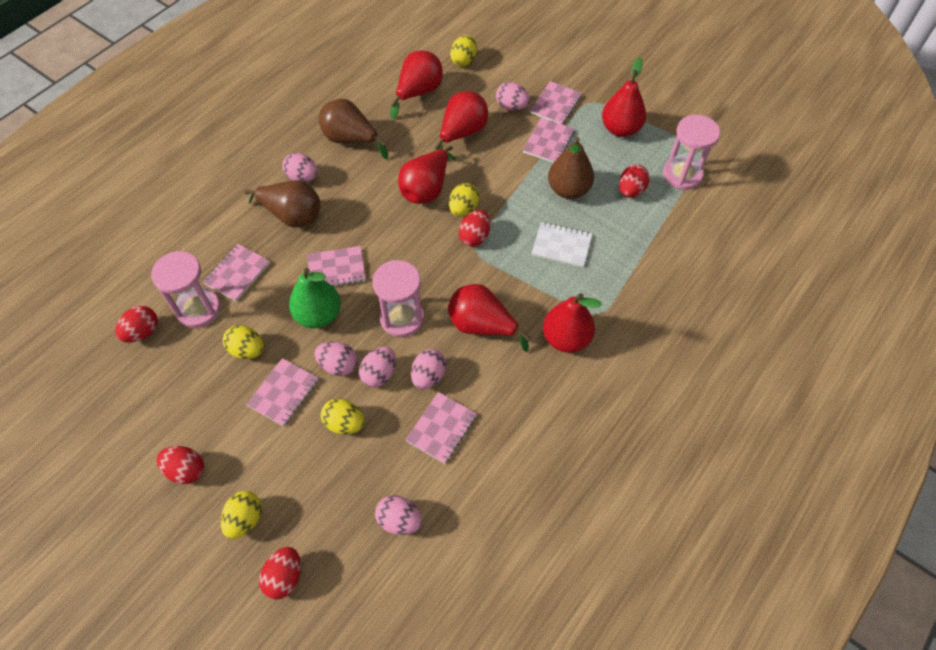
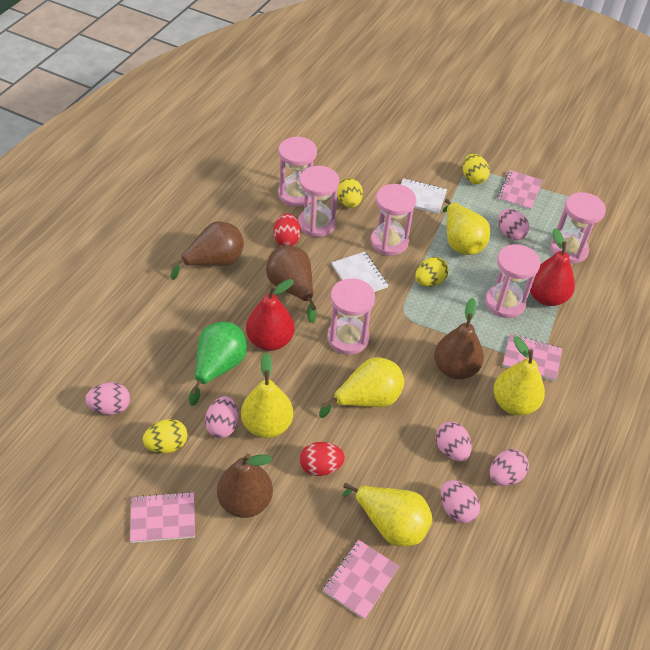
brown pear: 3 -> 4
pink hourglass: 3 -> 6
pink notebook: 6 -> 4
red egg: 5 -> 2
red pear: 6 -> 2
white notebook: 1 -> 2
yellow egg: 5 -> 4
yellow pear: 0 -> 5

